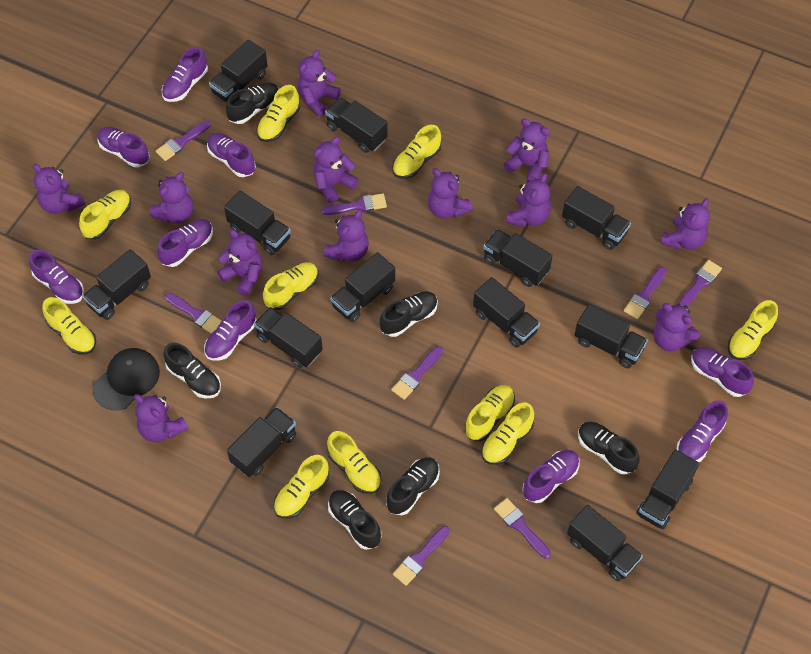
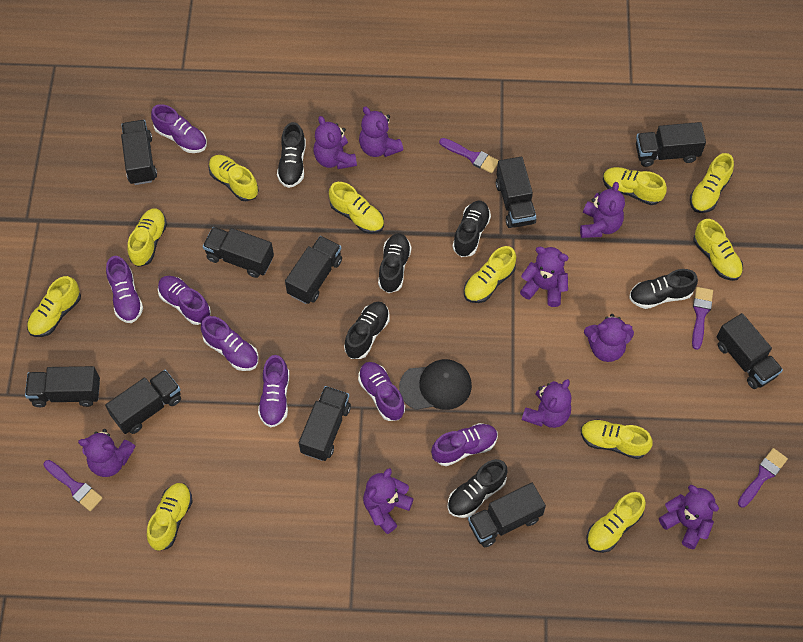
black truck: 13 -> 10
purple brush: 8 -> 4
purple shoe: 9 -> 7
purple teddy bear: 12 -> 9
yellow shoe: 10 -> 11

